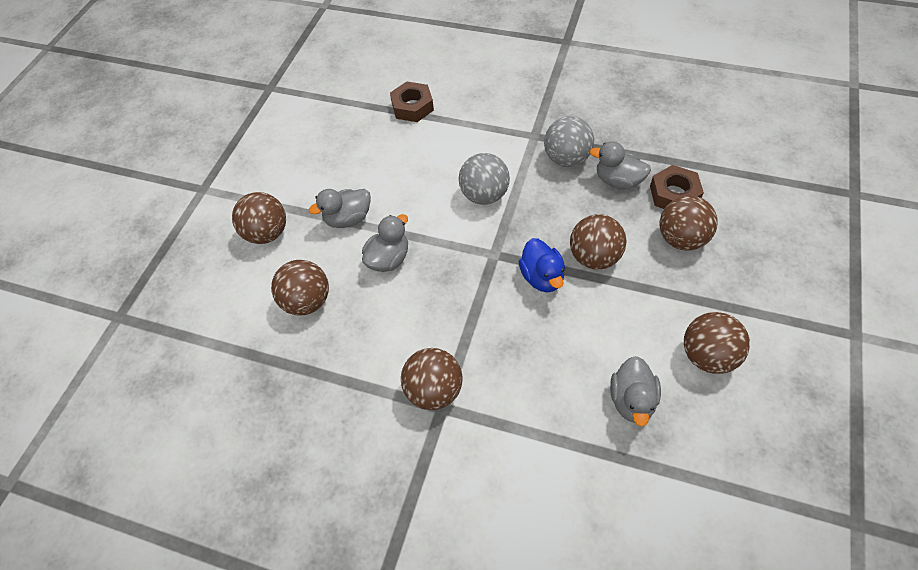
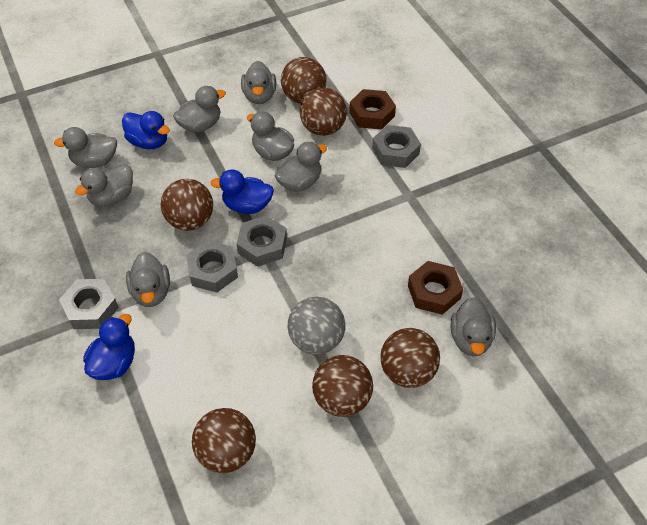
blue duck: 1 -> 3
grey ball: 2 -> 1
grey duck: 4 -> 8
grey nut: 0 -> 4

